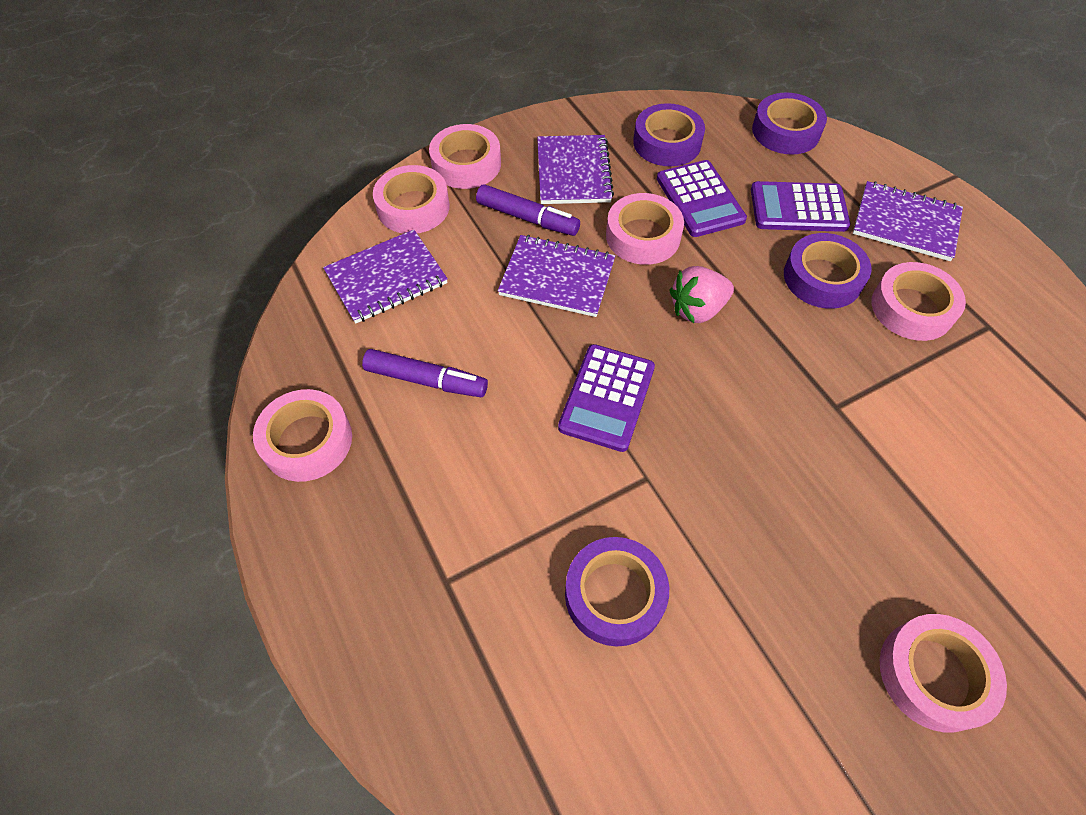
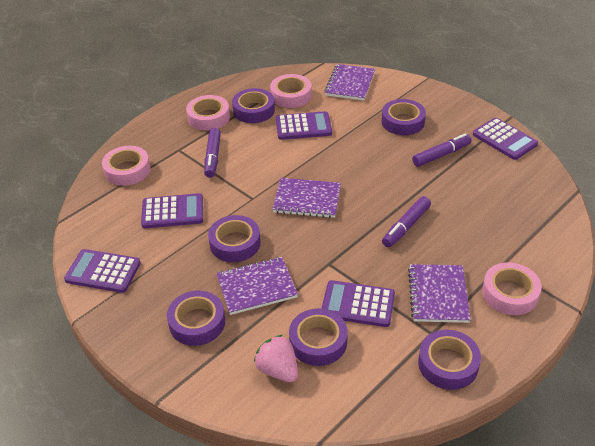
pink tape: 6 -> 4
purple calculator: 3 -> 5
purple marker: 2 -> 3
purple tape: 4 -> 6

